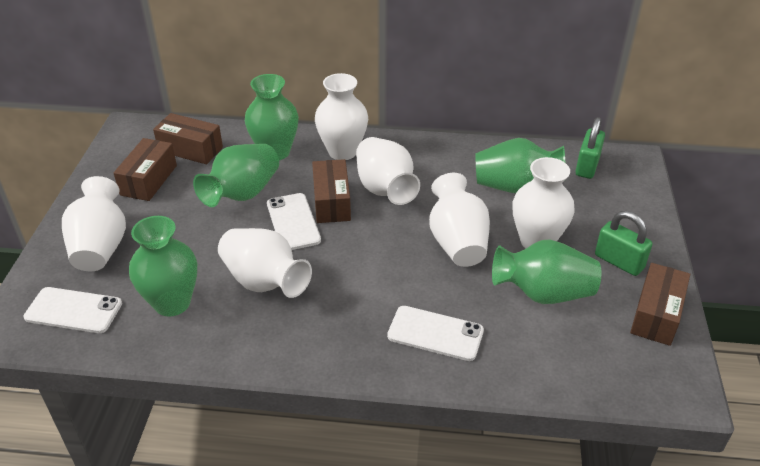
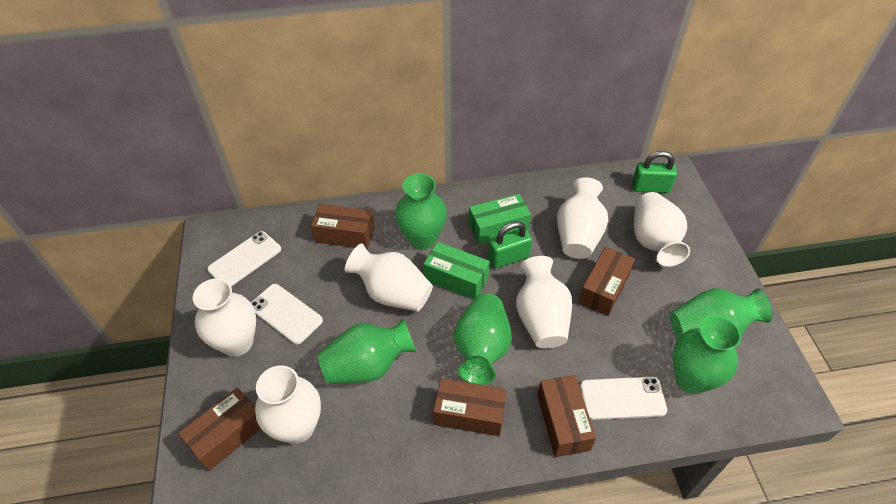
brown box: 4 -> 5
green box: 0 -> 2

